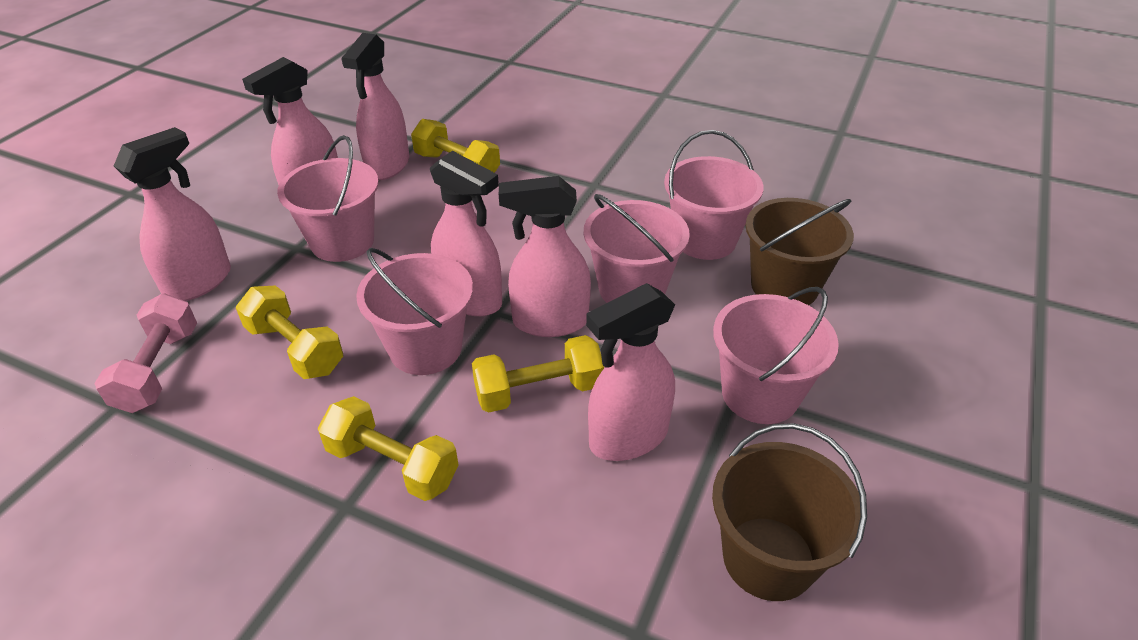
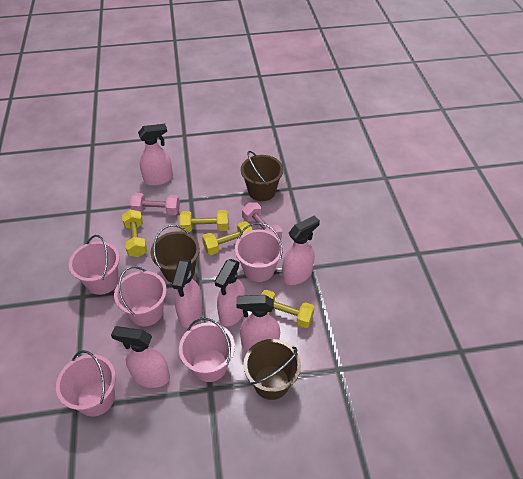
brown bucket: 2 -> 3
pink dumbbell: 1 -> 2

